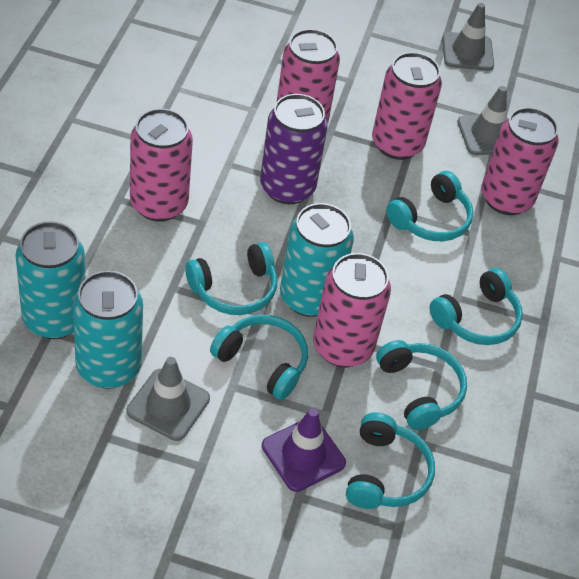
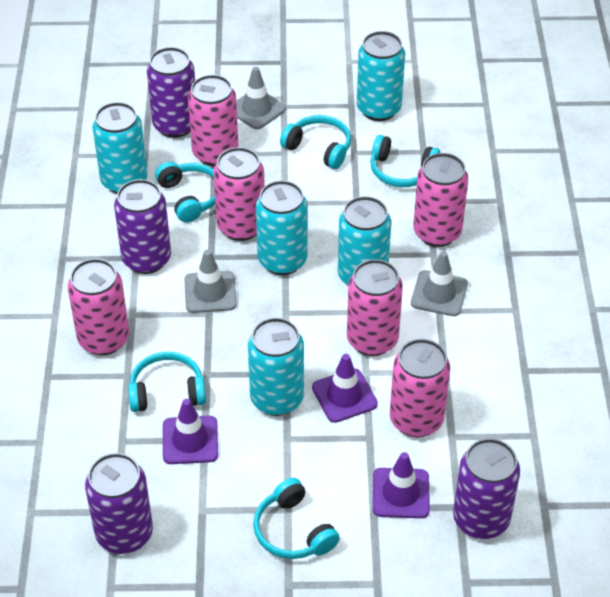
pink can: 5 -> 6
purple can: 1 -> 4
purple traffic cone: 1 -> 3
turquoise can: 3 -> 5
turquoise headphones: 6 -> 5

